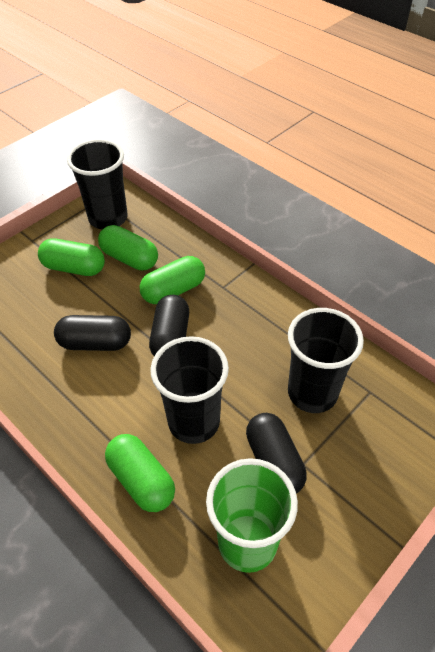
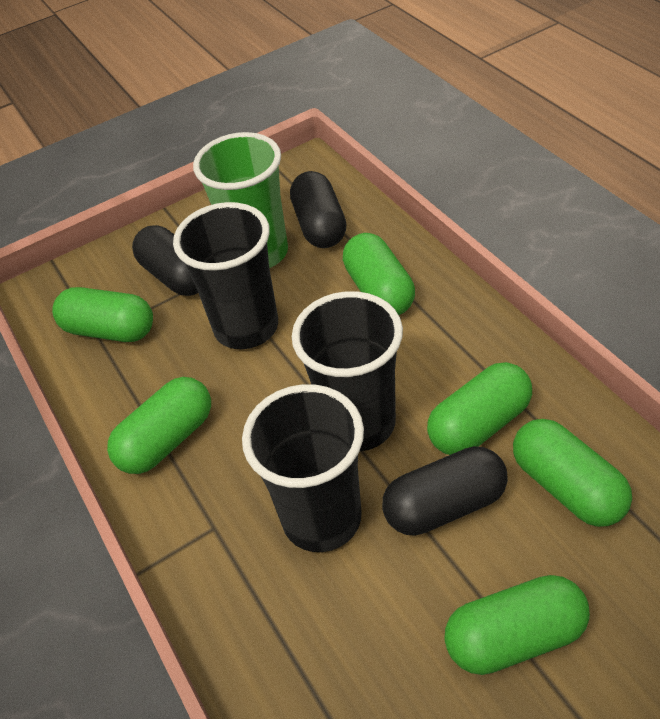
green capsule: 4 -> 6

